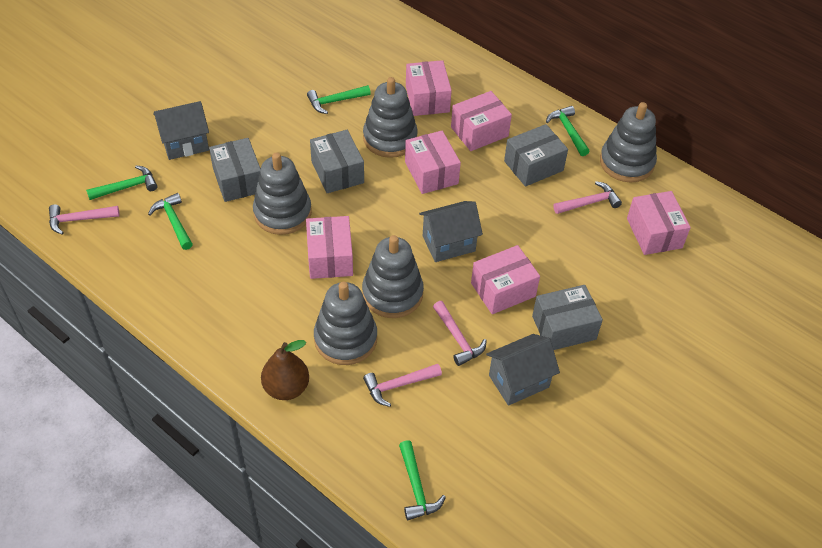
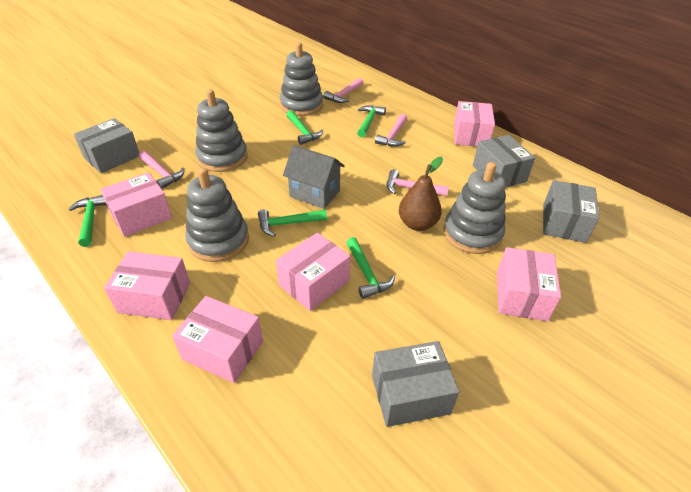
grey house: 3 -> 1
grey stacking toy: 5 -> 4

